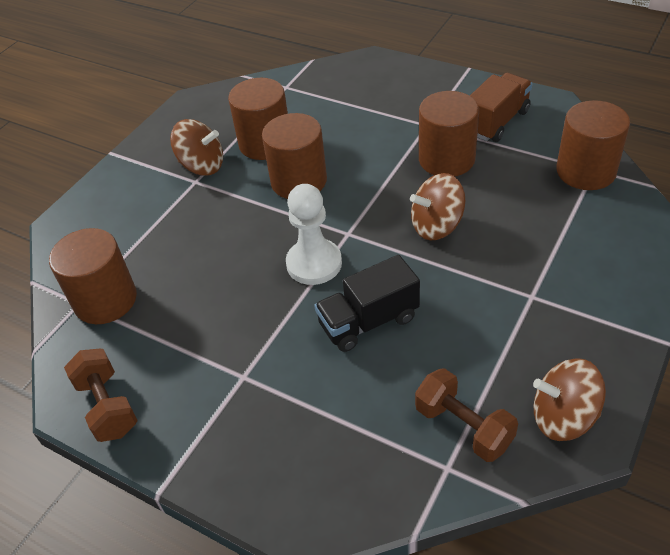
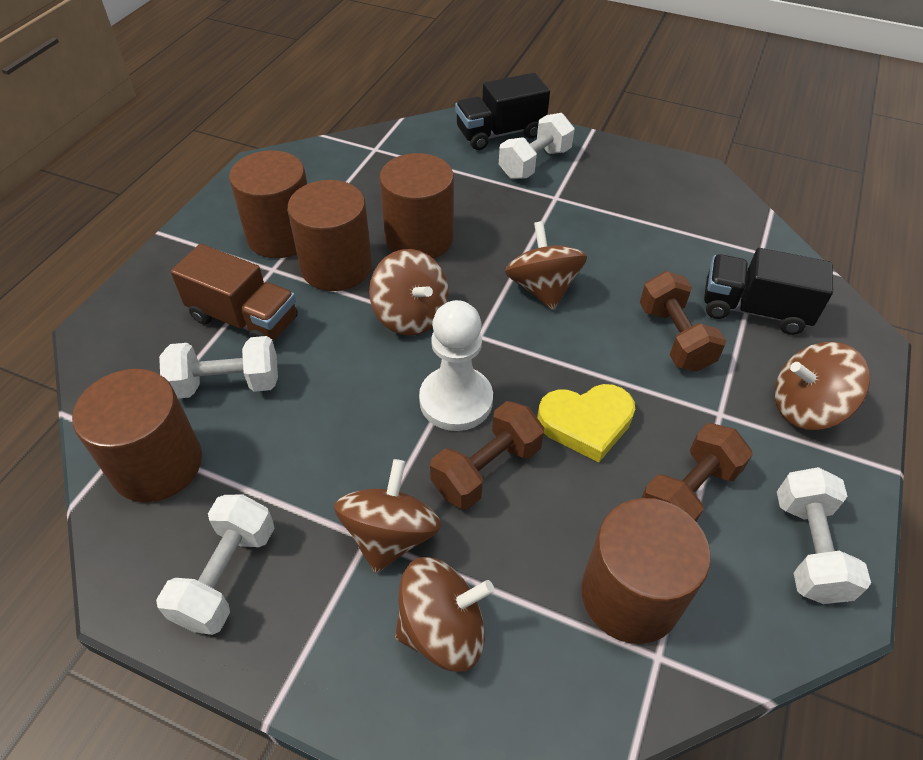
black truck: 1 -> 2
brown dumbbell: 2 -> 3
brown spinning top: 3 -> 5
white dumbbell: 0 -> 4
yellow heart: 0 -> 1

